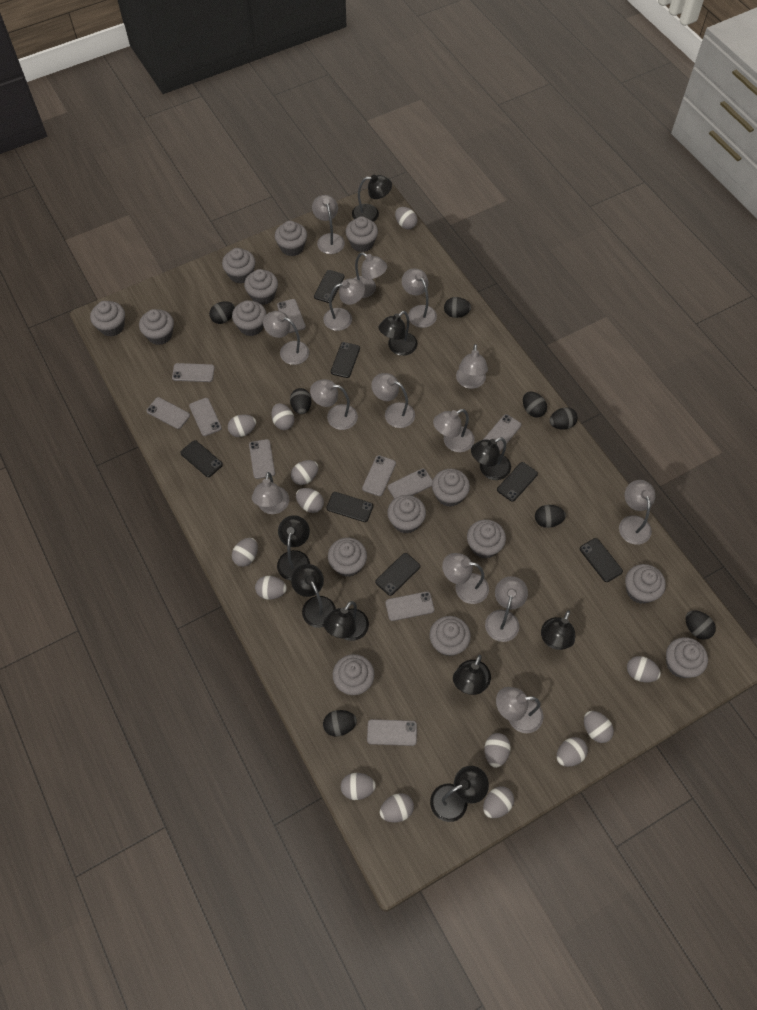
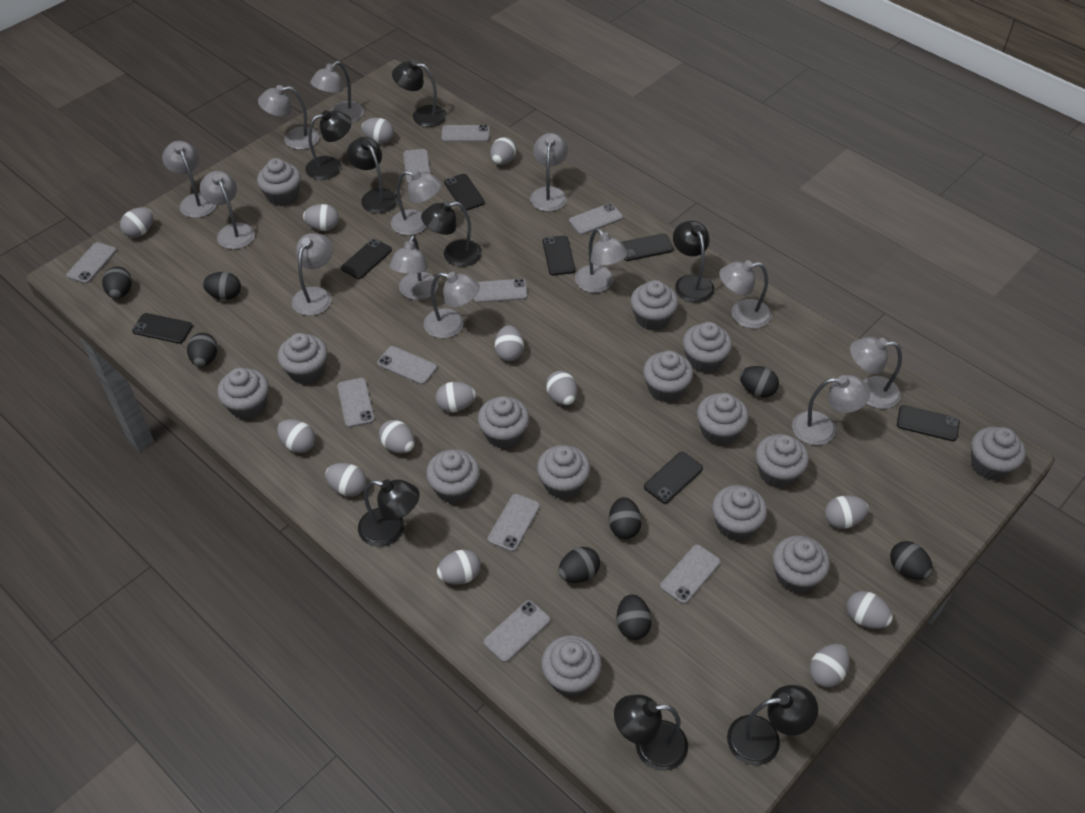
black lamp: 9 -> 8
grey lamp: 14 -> 13

